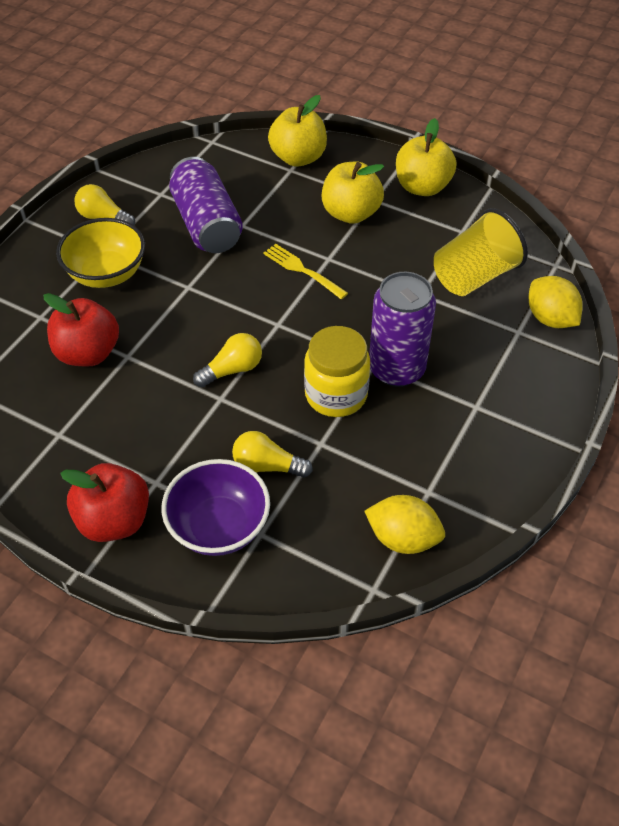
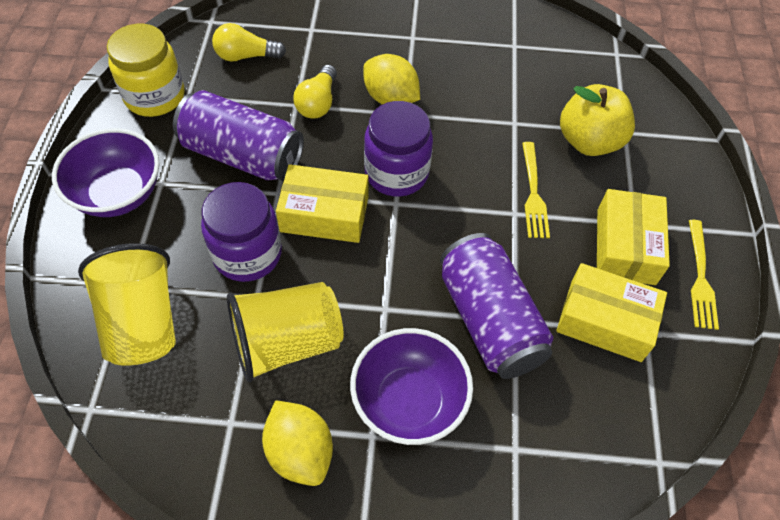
purple bowl: 1 -> 2
purple jar: 0 -> 2
red apple: 2 -> 0
yellow apple: 3 -> 1
yellow bowl: 1 -> 0
yellow box: 0 -> 3
yellow cup: 1 -> 2
yellow fork: 1 -> 2
yellow light bulb: 3 -> 2

